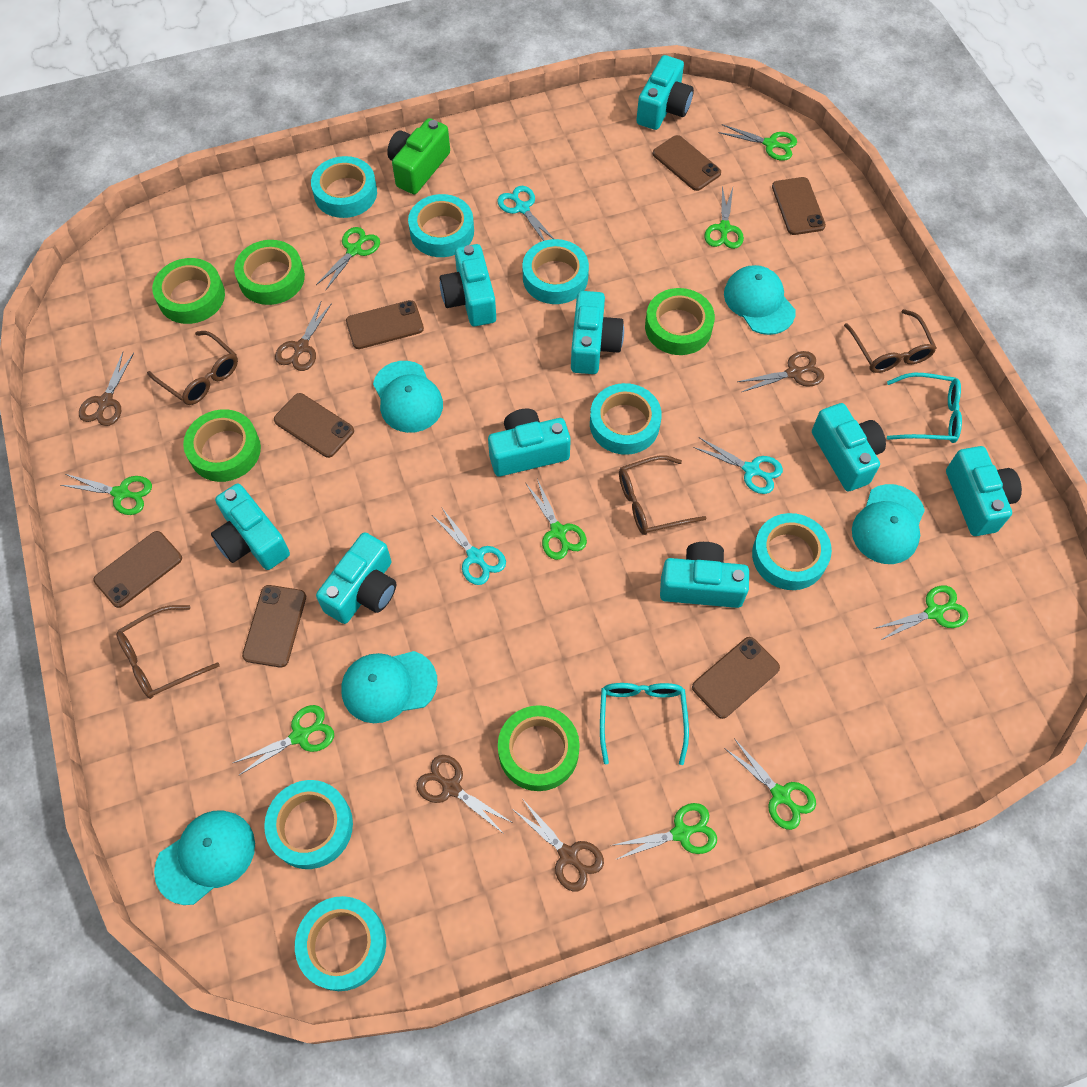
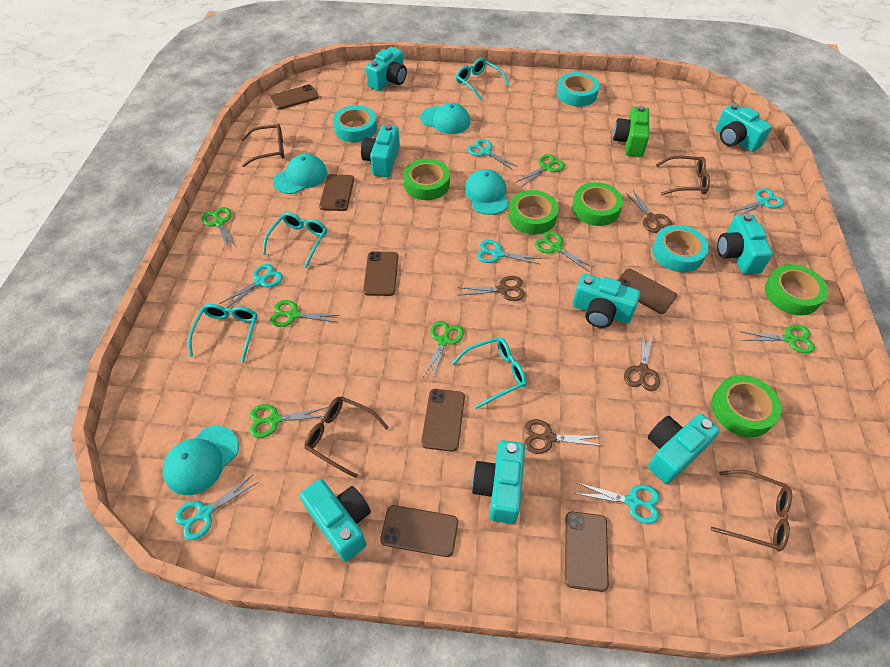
brown scissors: 5 -> 4
green scissors: 9 -> 7
turquoise camera: 9 -> 8
turquoise cap: 5 -> 4
turquoise glasses: 2 -> 4
turquoise scissors: 3 -> 6
turquoise tape: 7 -> 3

